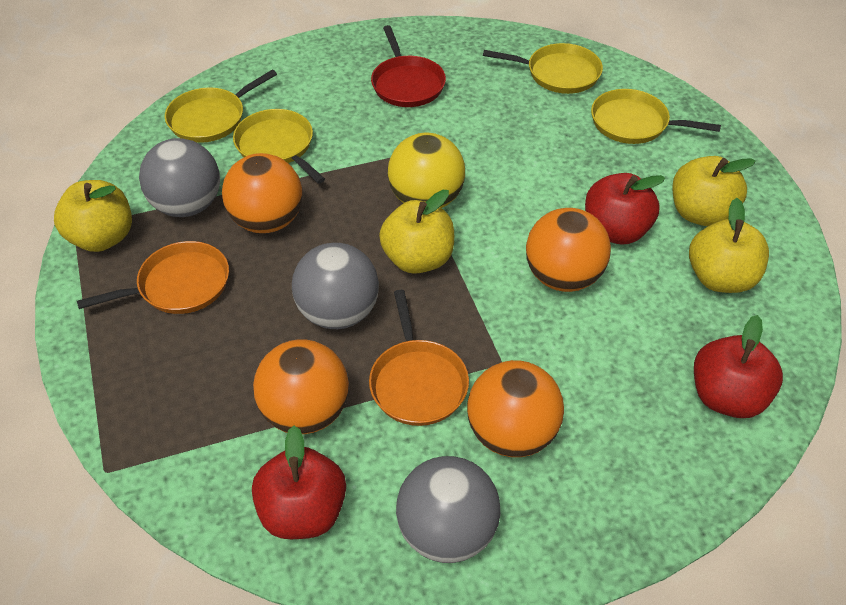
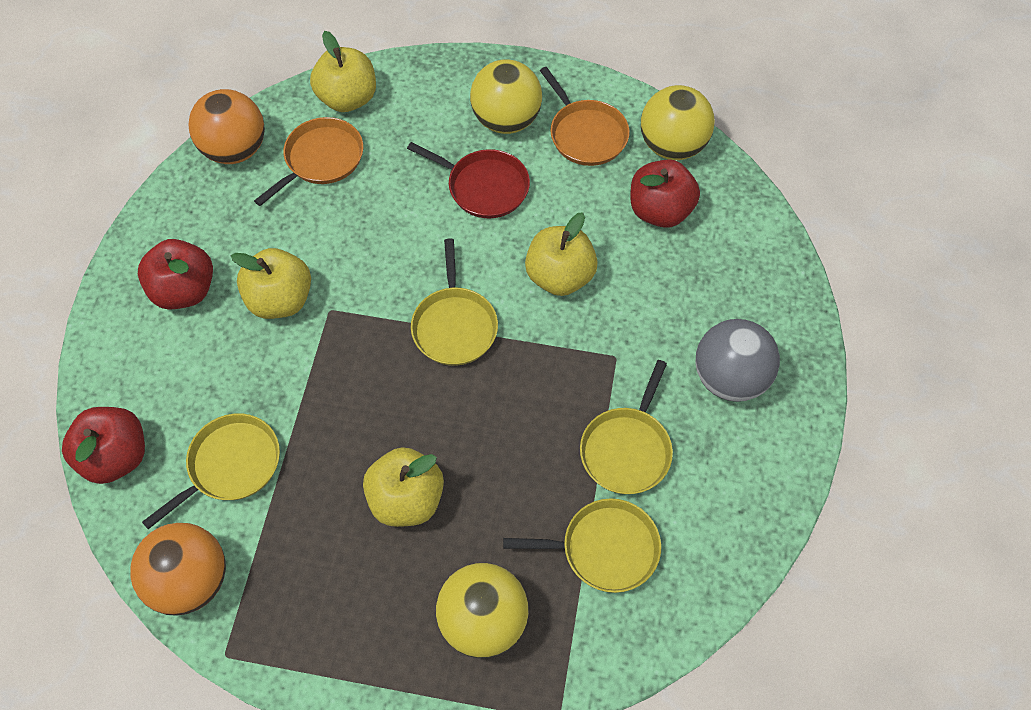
grey ball: 3 -> 1
orange ball: 4 -> 2
yellow ball: 1 -> 3

